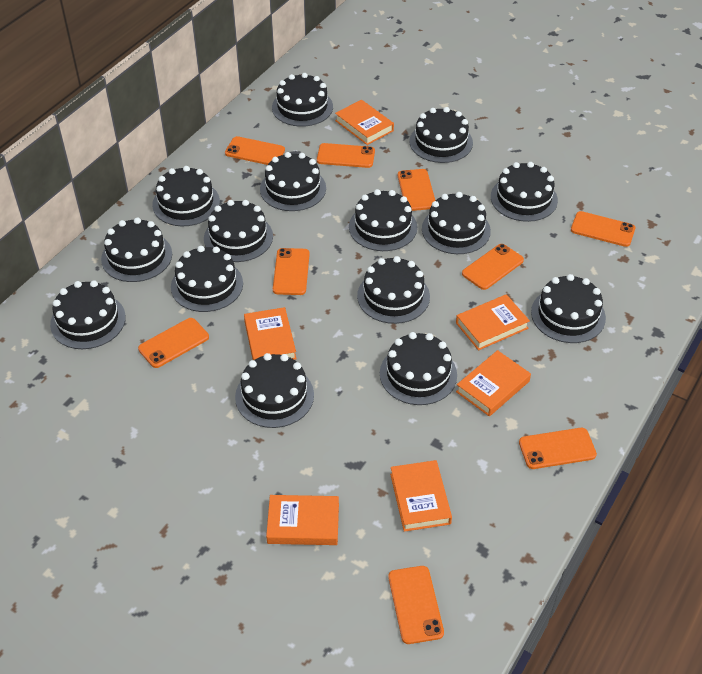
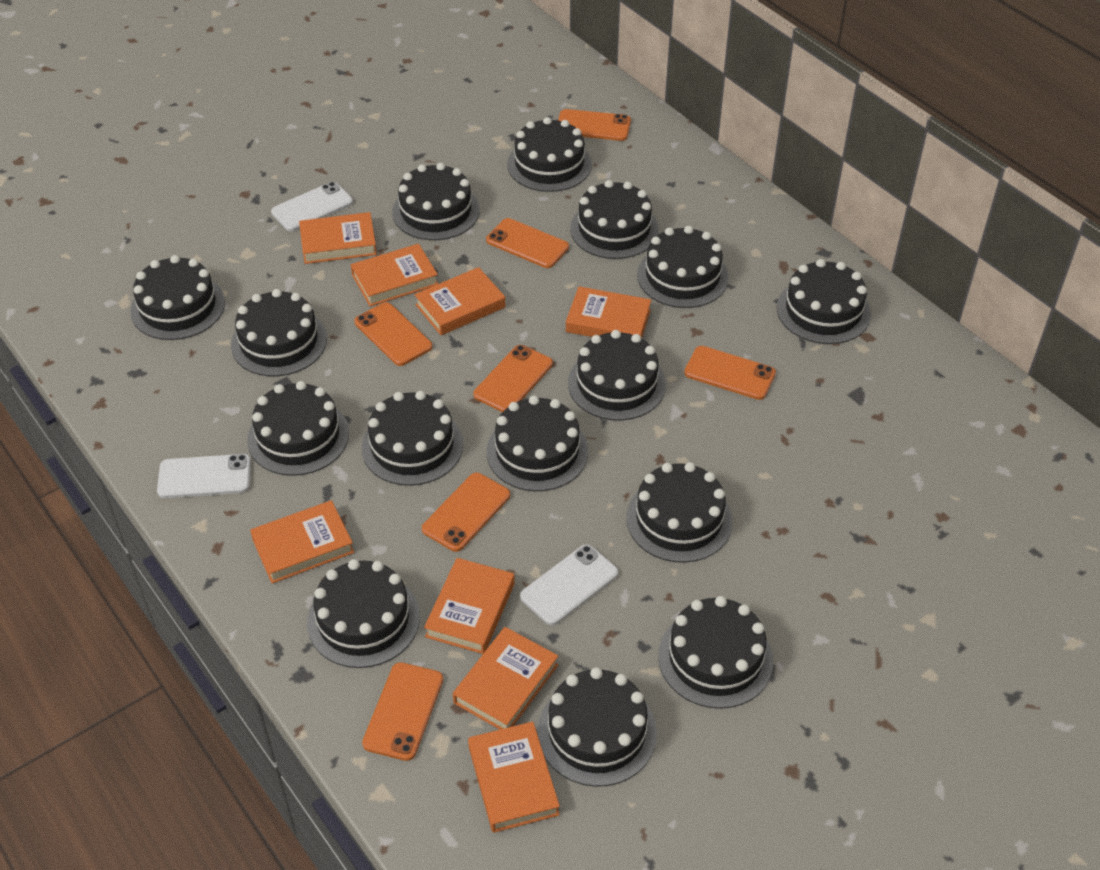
orange book: 6 -> 8
orange phone: 9 -> 7
white phone: 0 -> 3

